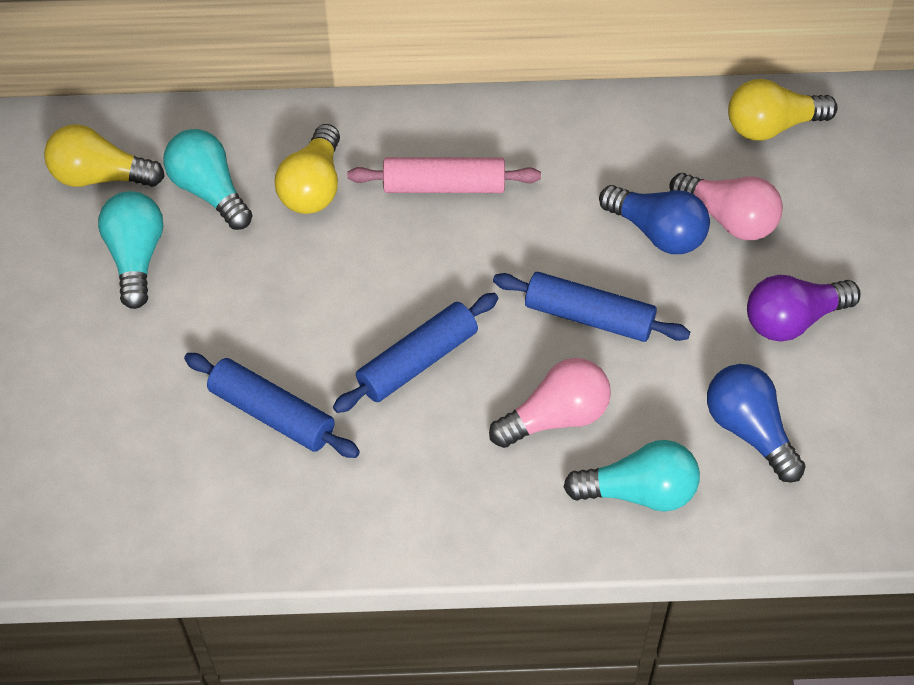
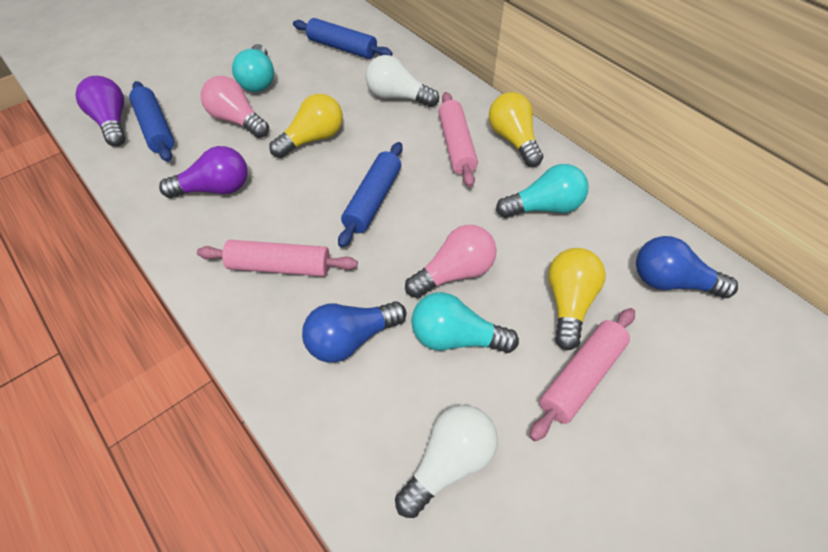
pink rolling pin: 1 -> 3
purple light bulb: 1 -> 2
white light bulb: 0 -> 2

